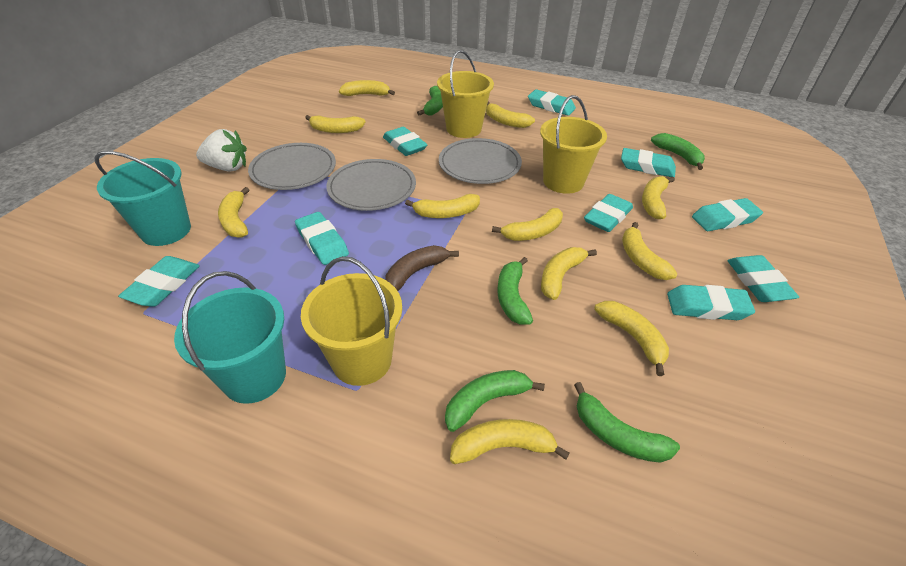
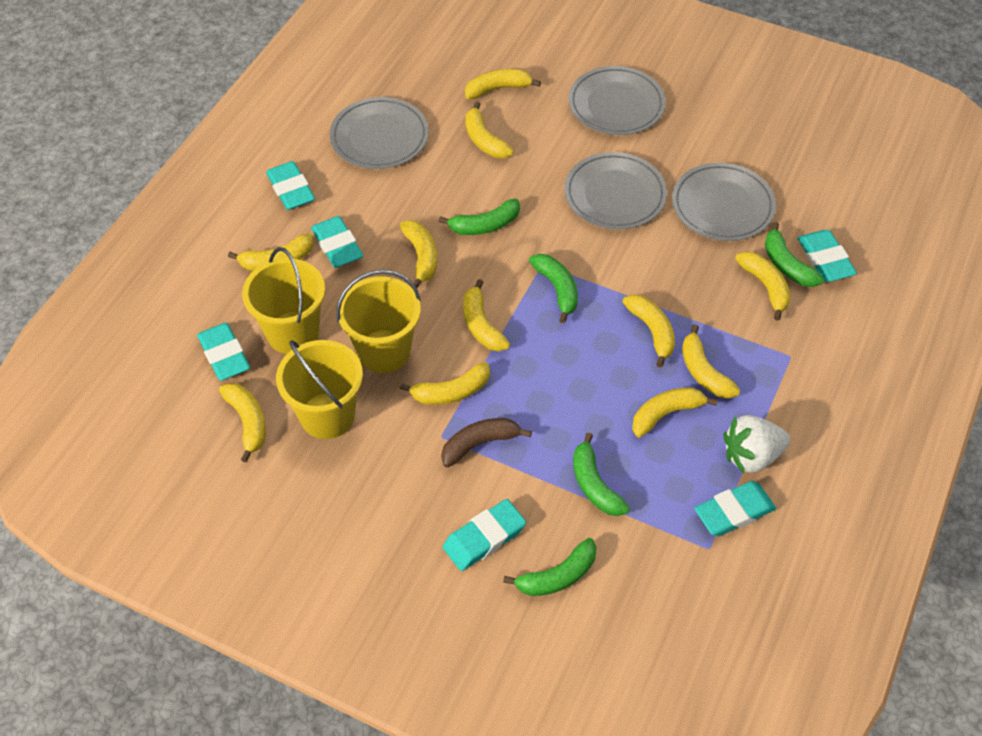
grey plate: 3 -> 4
turquoise bucket: 2 -> 0
turquoise eraser: 9 -> 6

